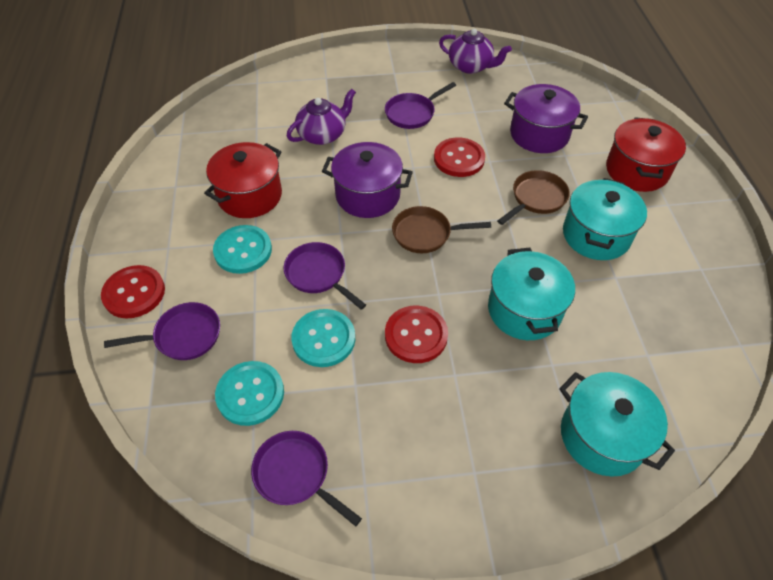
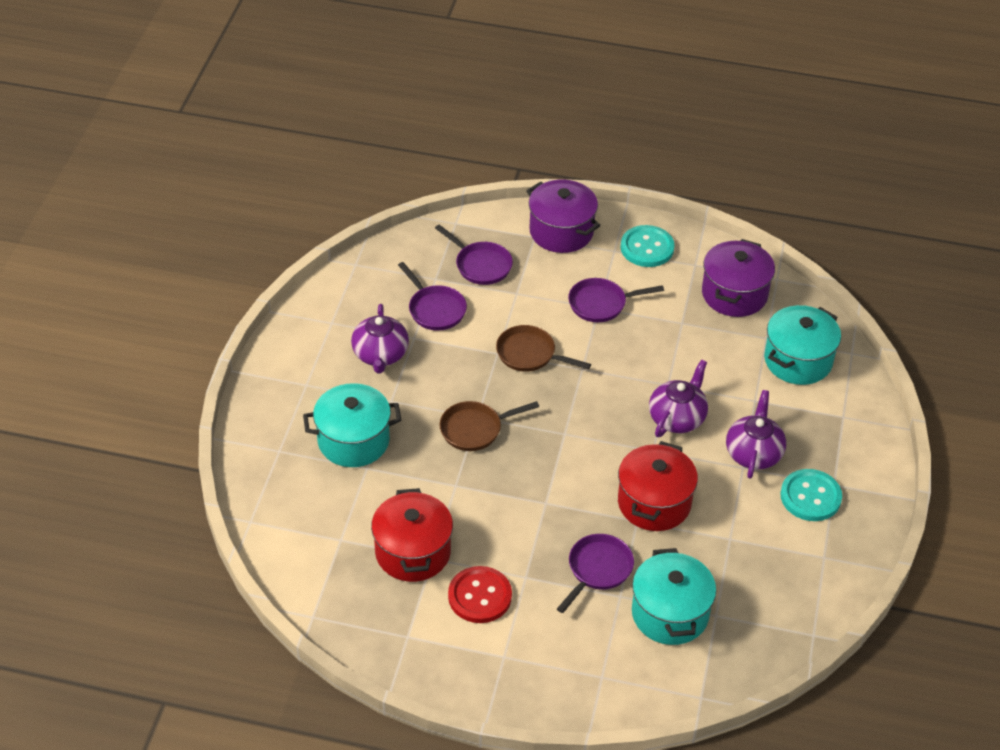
purple teapot: 2 -> 3
red button: 3 -> 1
turquoise button: 3 -> 2

